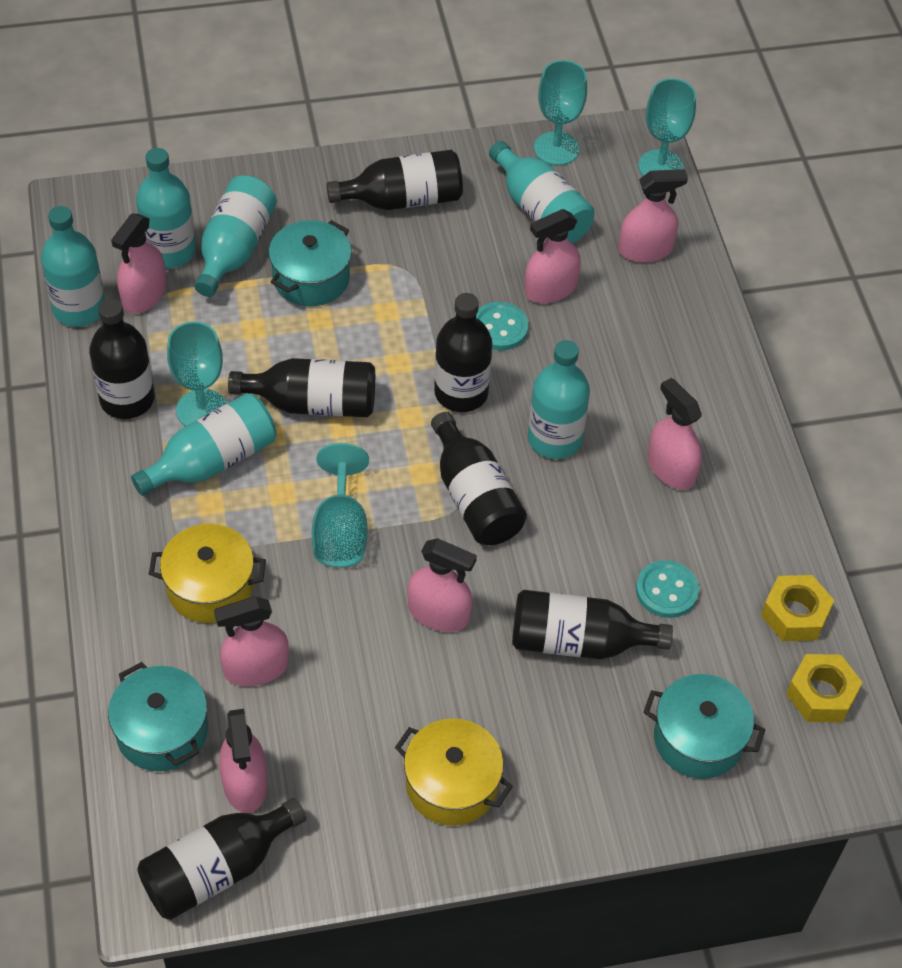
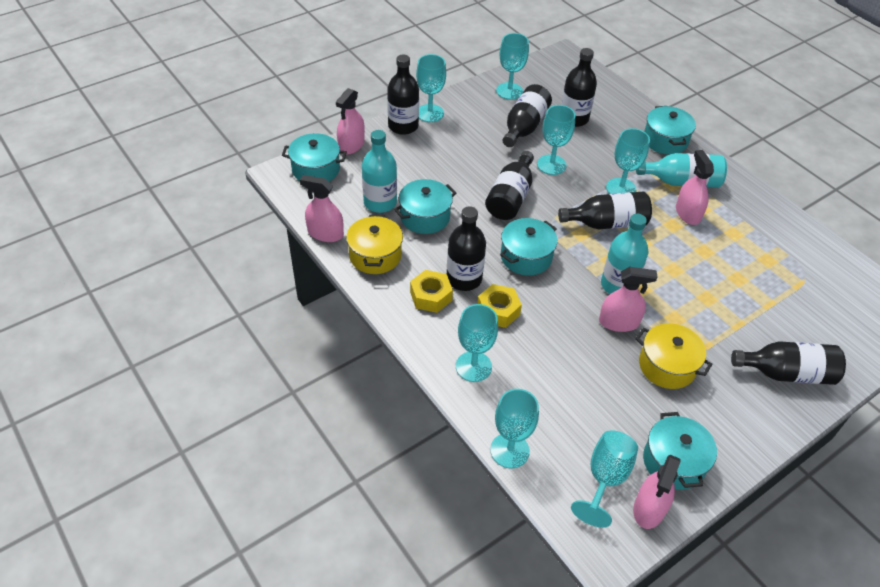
pink spray bottle: 7 -> 5
turquoise bottle: 6 -> 3
turquoise button: 2 -> 0
turquoise goblet: 4 -> 7
turquoise pot: 3 -> 5

